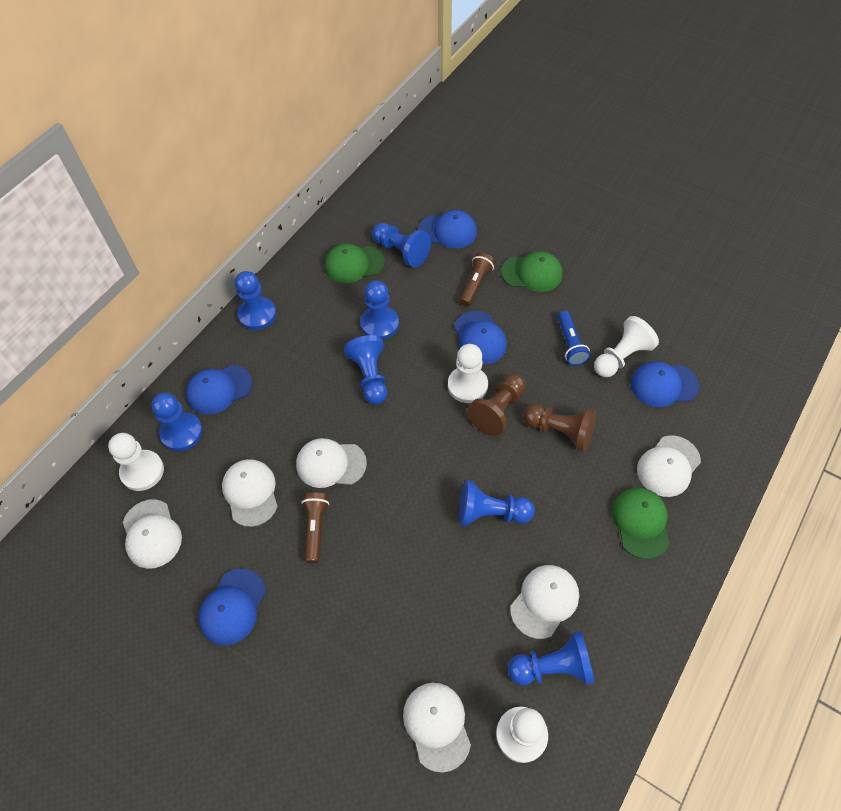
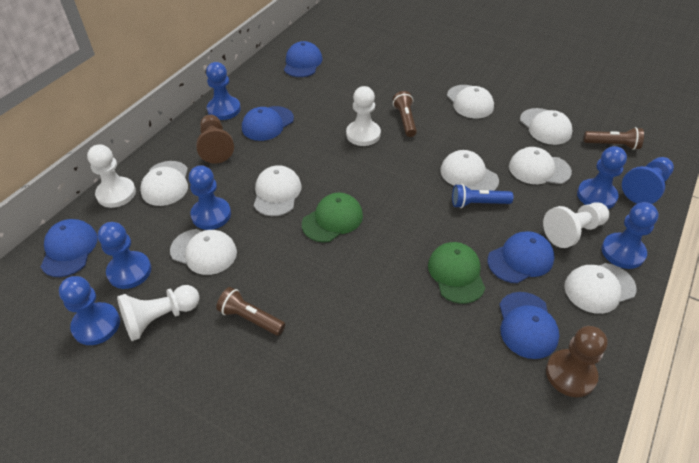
brown flashlight: 2 -> 3
green cap: 3 -> 2
white cap: 6 -> 8

